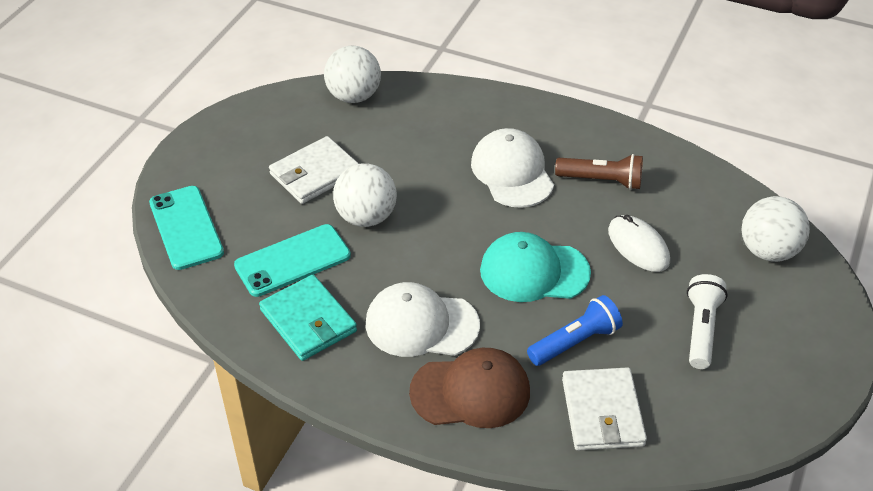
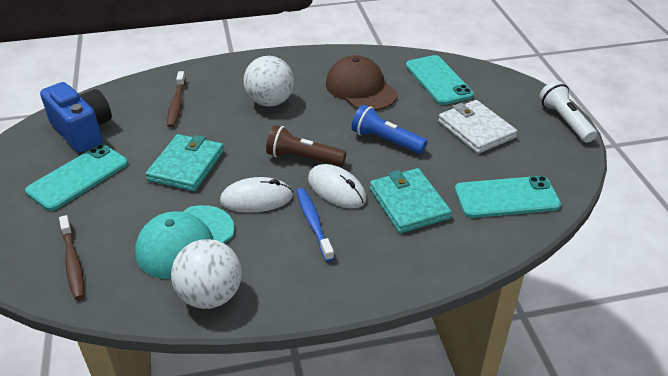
blue camera: 0 -> 1
blue toothbrush: 0 -> 1
brown toothbrush: 0 -> 2
turquoise phone: 2 -> 3
turquoise wallet: 1 -> 2
white ball: 3 -> 2
white cap: 2 -> 0
white mouse: 1 -> 2
white wallet: 2 -> 1

